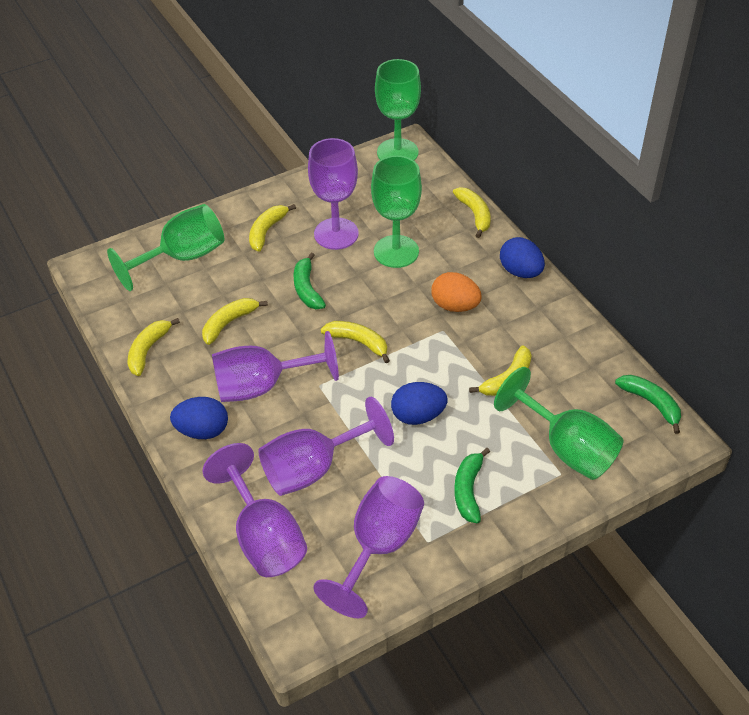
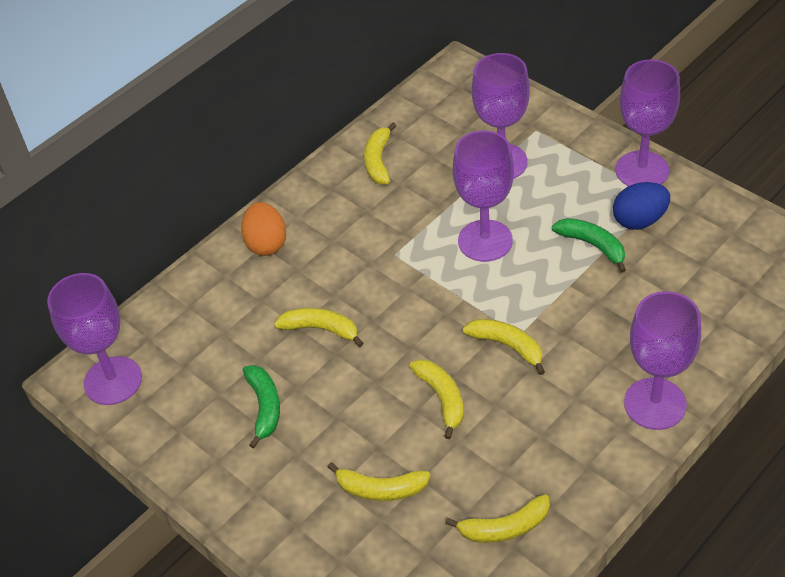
blue egg: 3 -> 1
green banana: 3 -> 2
green goblet: 4 -> 0

